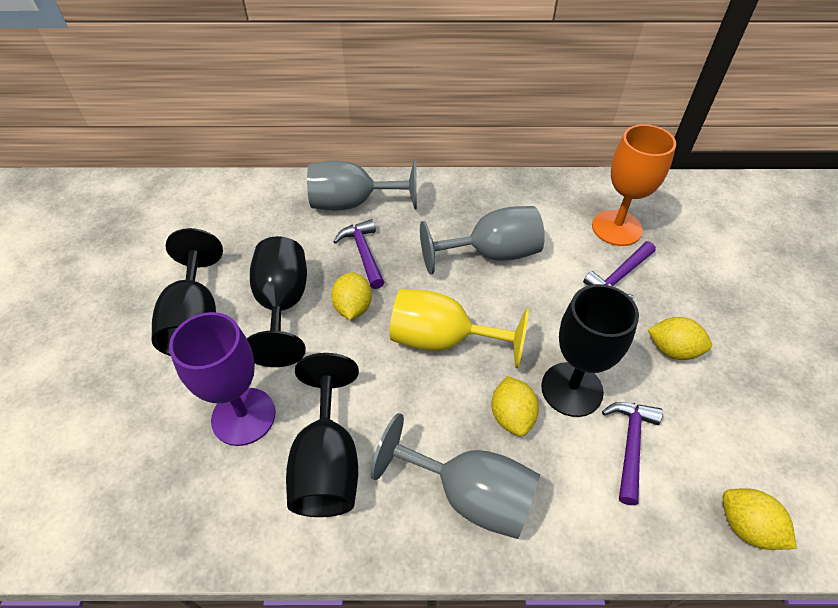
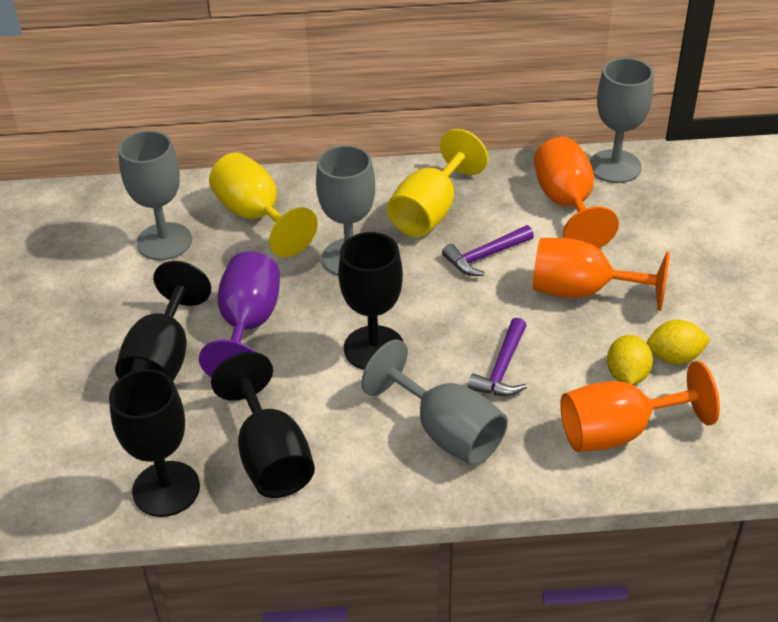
grey goblet: 3 -> 4
orange goblet: 1 -> 3
purple hammer: 3 -> 2
yellow goblet: 1 -> 2
yellow lemon: 4 -> 2

